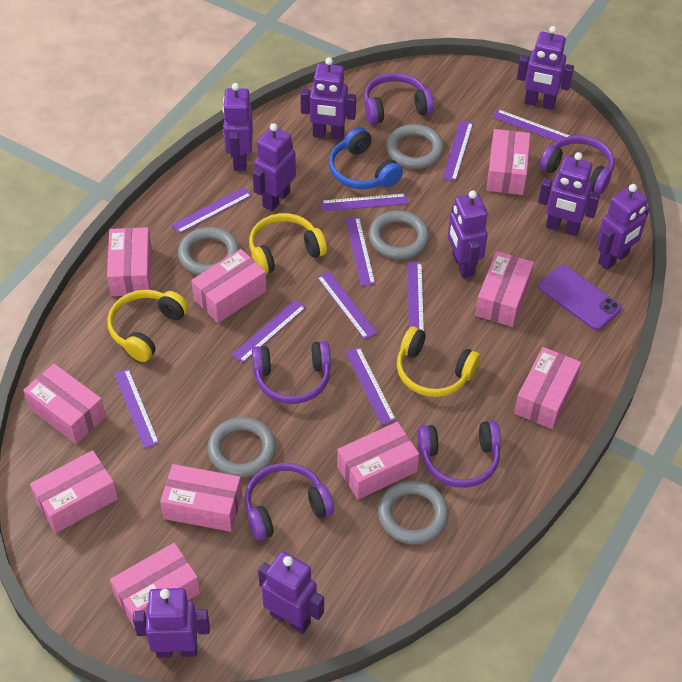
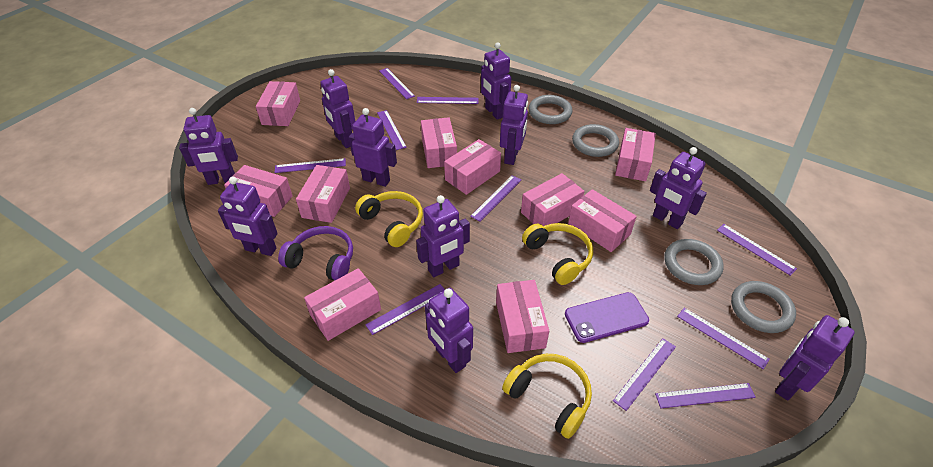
blue headphones: 1 -> 0
grey ring: 5 -> 4
purple headphones: 5 -> 1
purple robot: 9 -> 10

